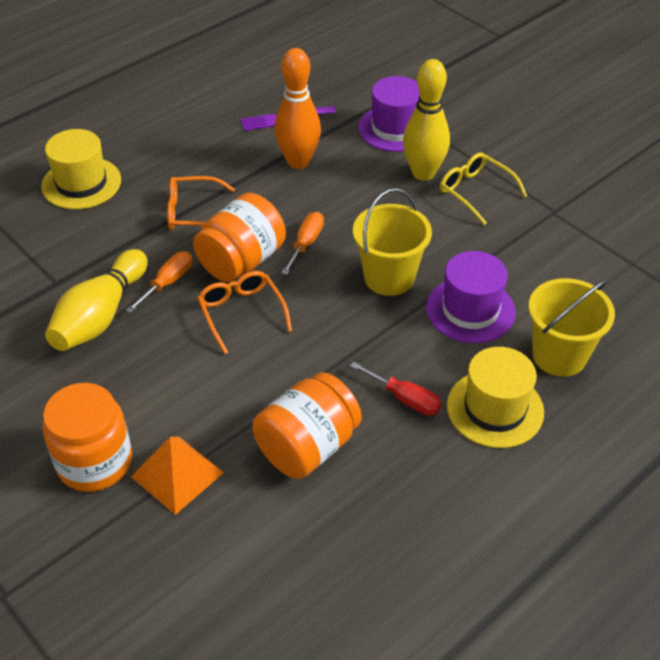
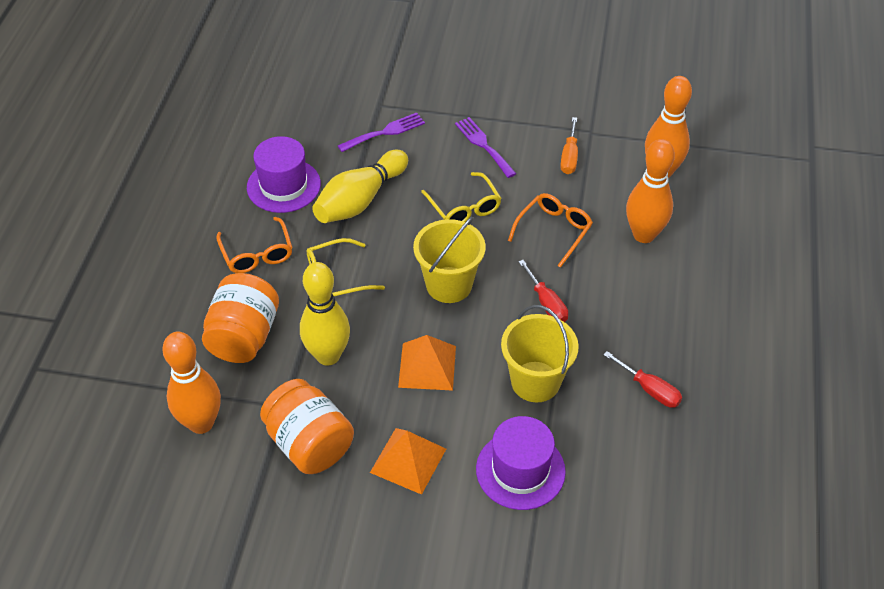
orange bowling pin: 1 -> 3
orange jar: 3 -> 2
orange pyramid: 1 -> 2
orange screwdriver: 2 -> 1
purple fork: 1 -> 2
red screwdriver: 1 -> 2
yellow glasses: 1 -> 2
yellow hat: 2 -> 0

